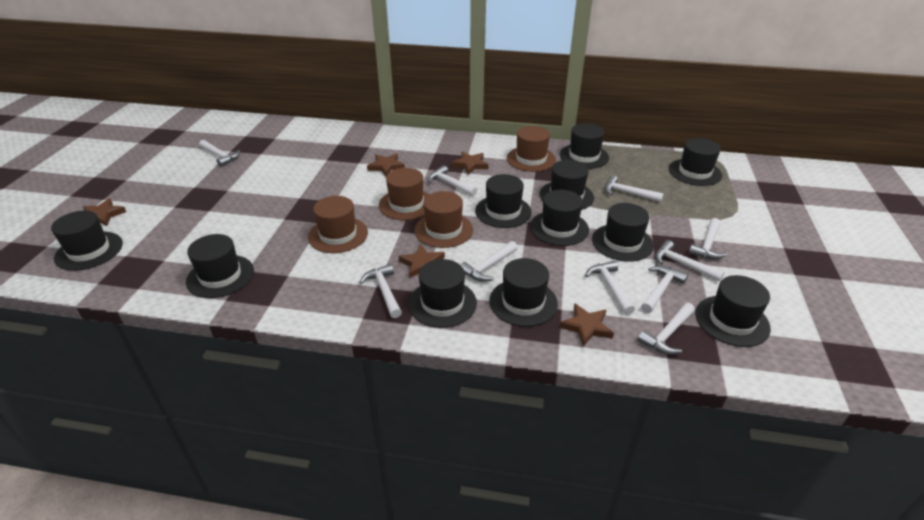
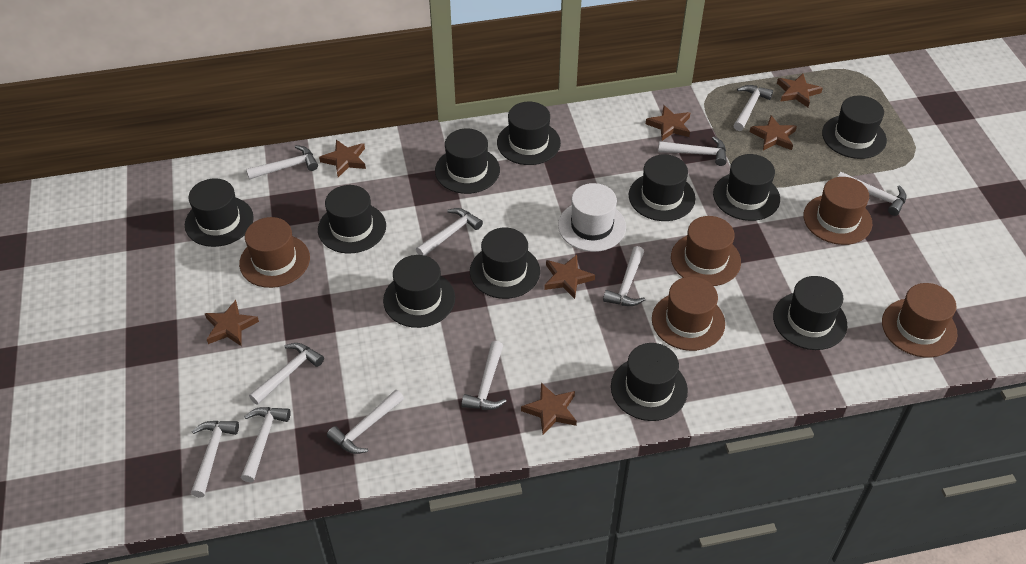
brown hat: 4 -> 5
brown star: 5 -> 7
white hammer: 10 -> 11
white hat: 0 -> 1

